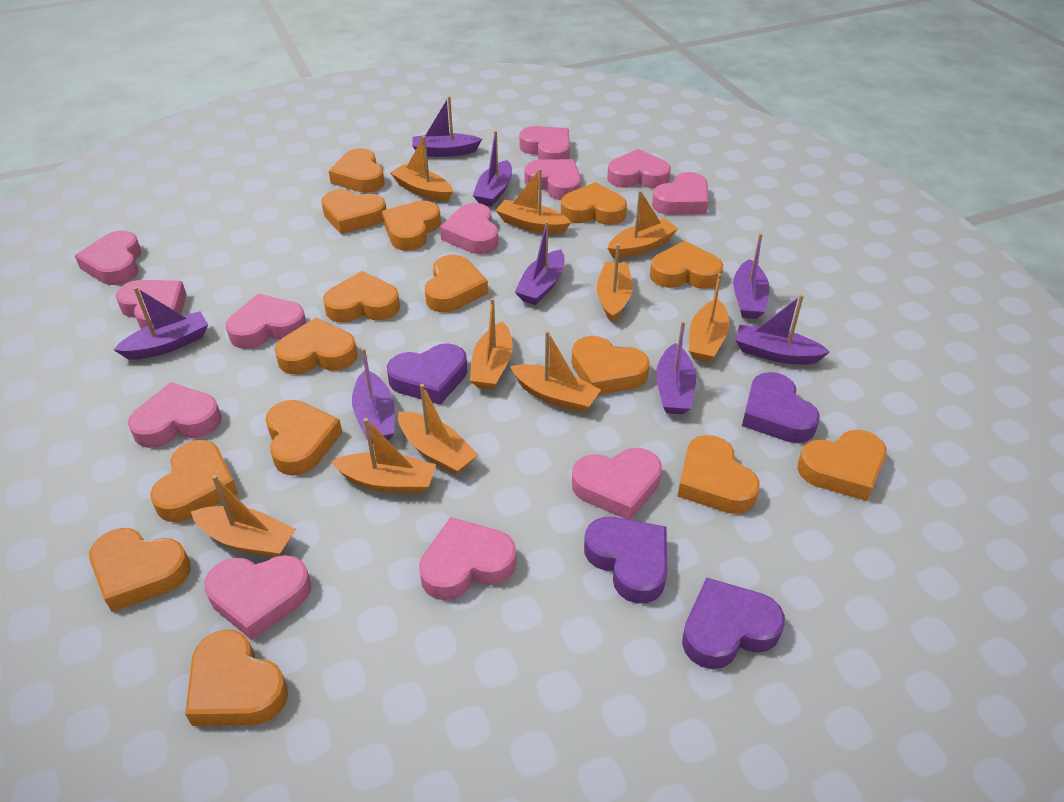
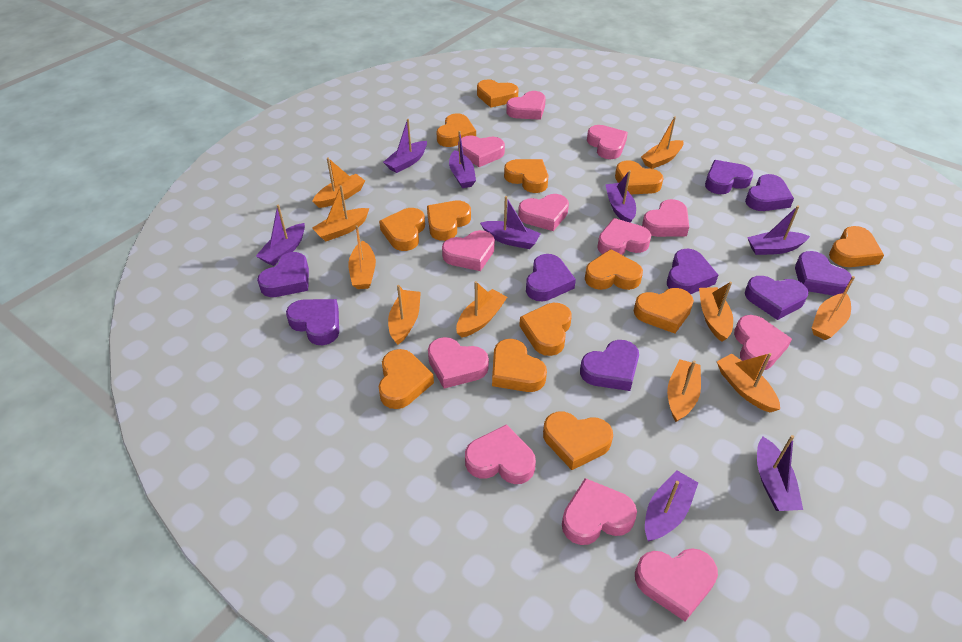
orange heart: 15 -> 13
purple heart: 4 -> 9

